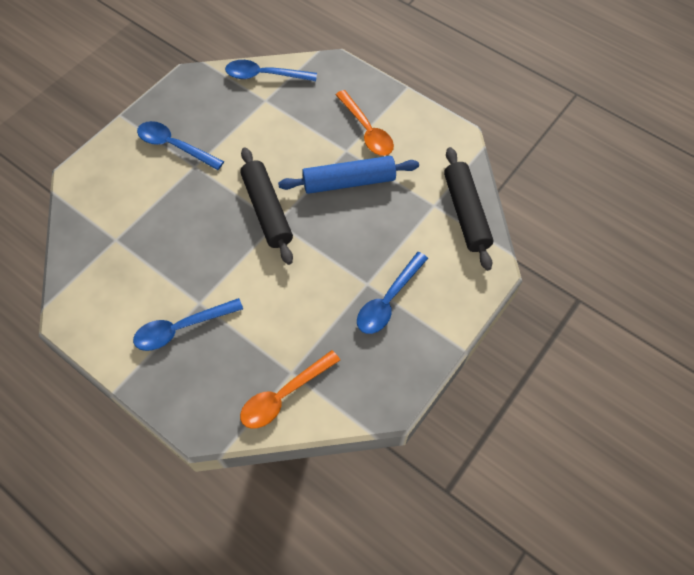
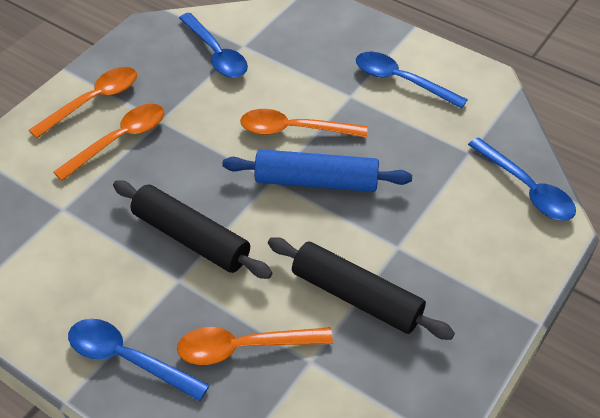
orange spoon: 2 -> 4

